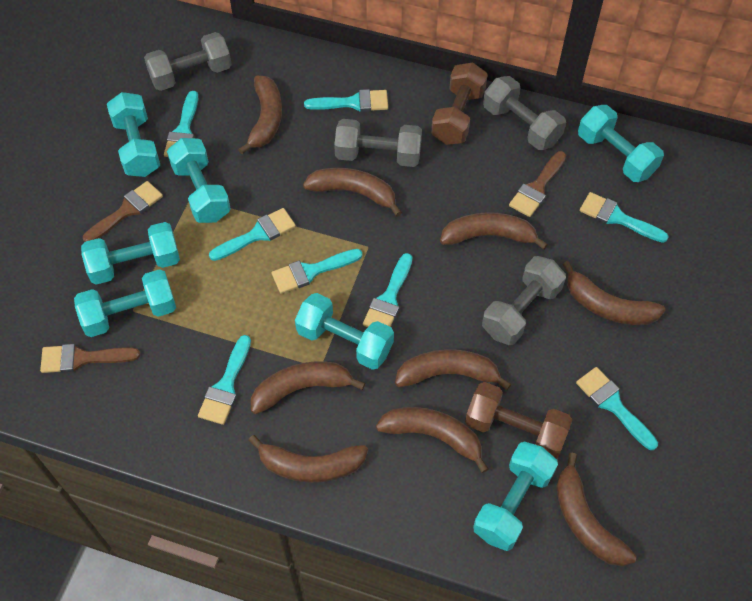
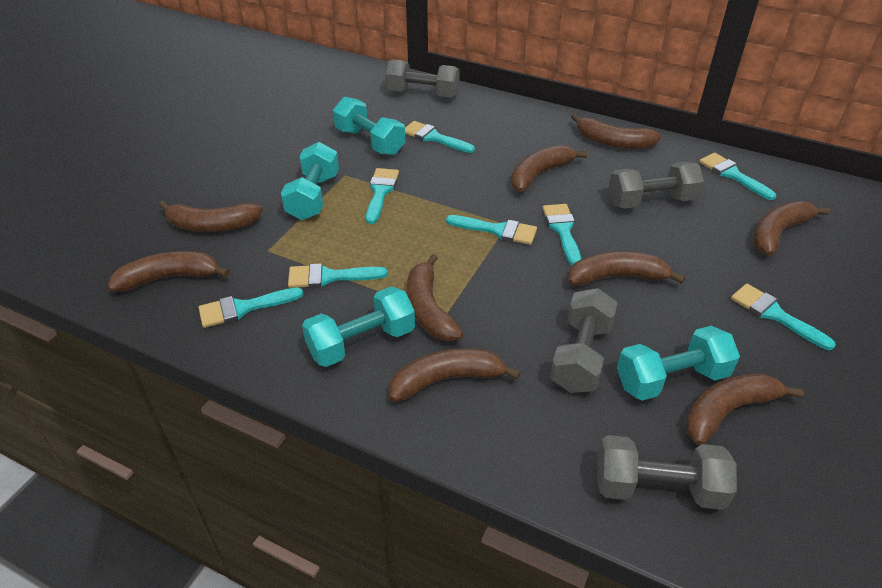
brown brush: 3 -> 0
brown dumbbell: 2 -> 0
turquoise dumbbell: 7 -> 4

